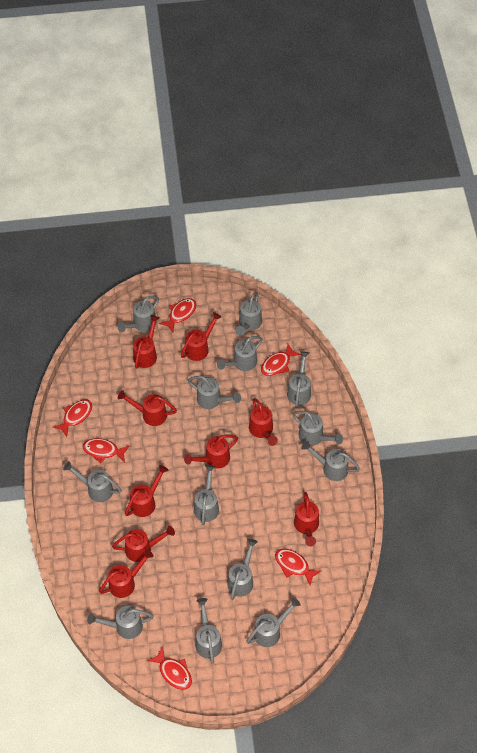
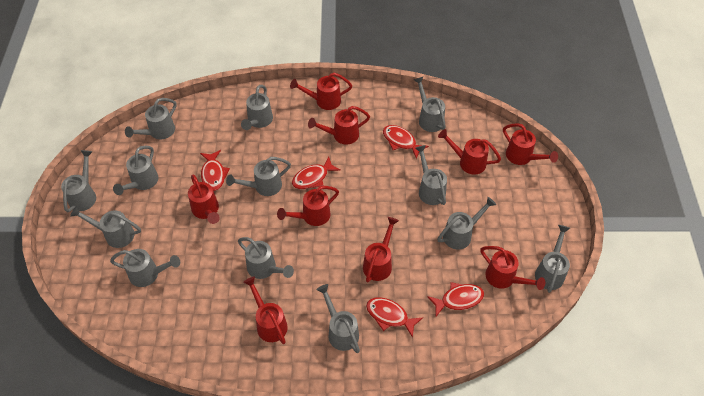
red fish: 6 -> 5

